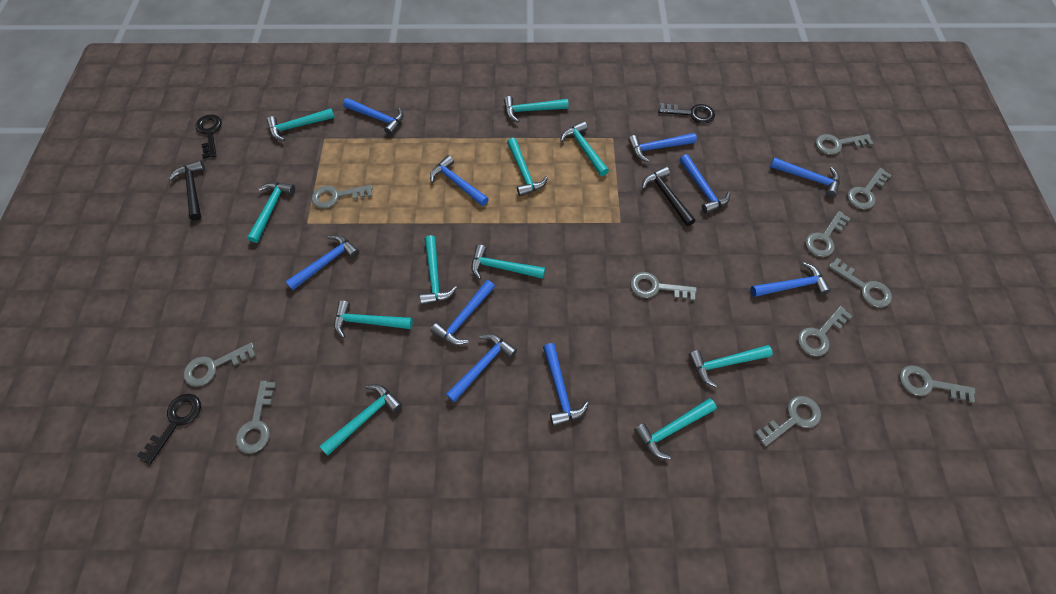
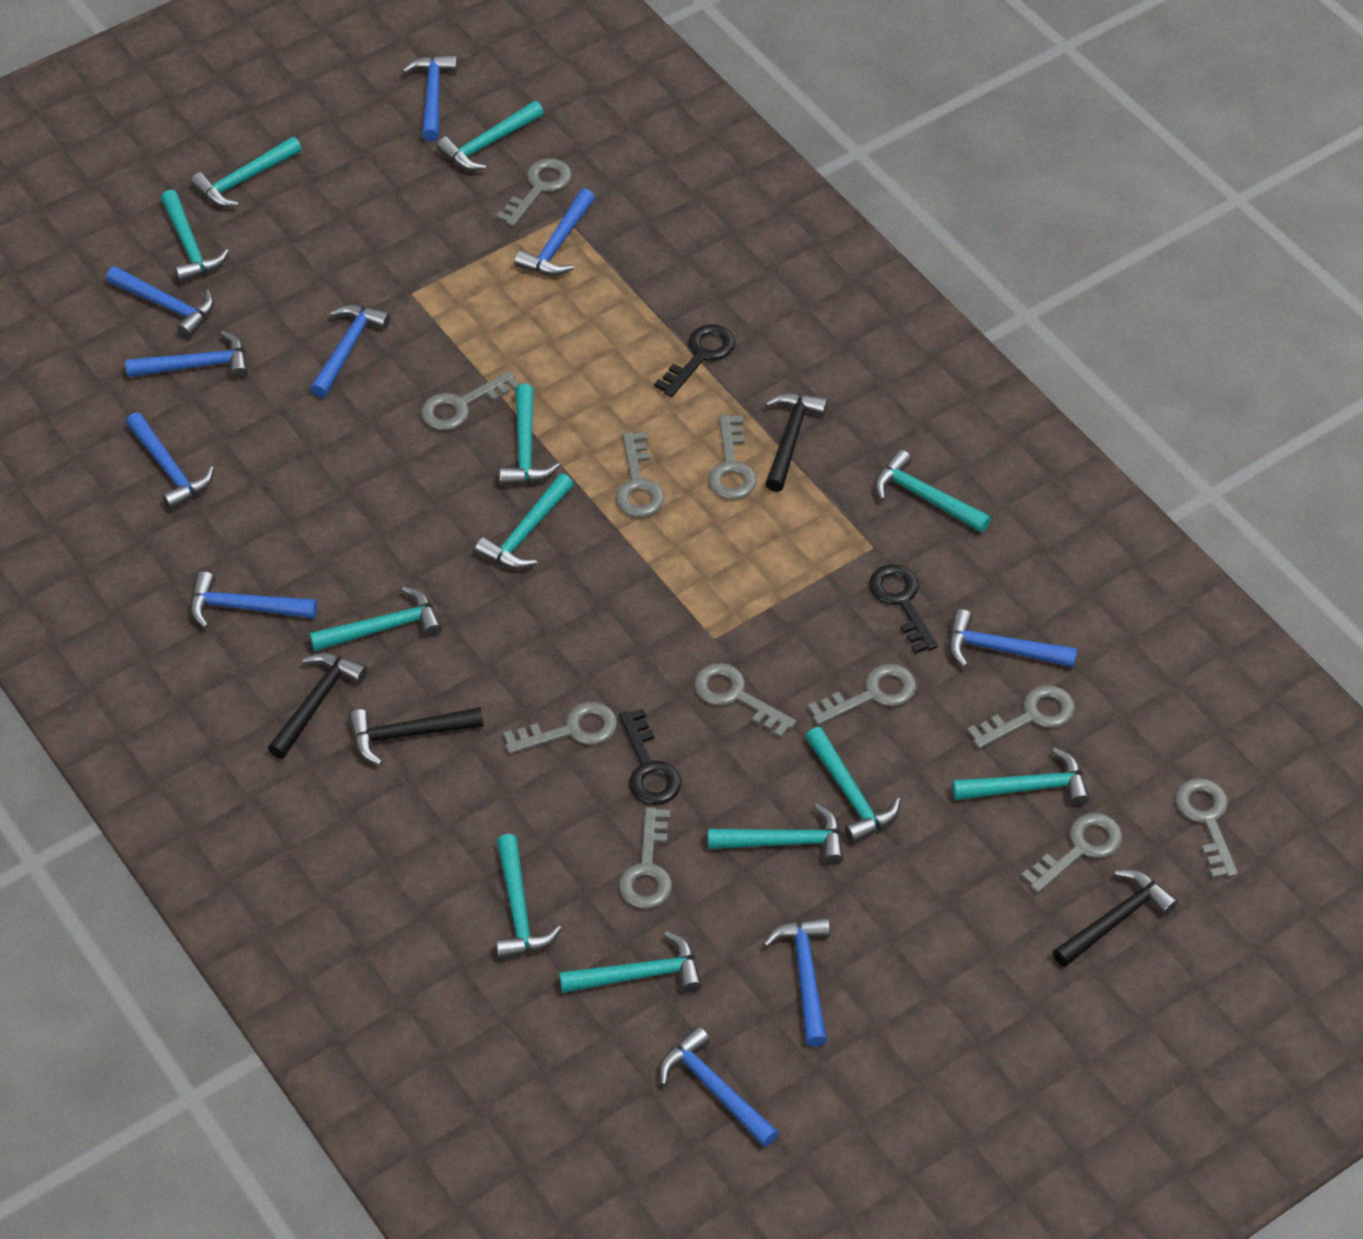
black hammer: 2 -> 4
turquoise hammer: 11 -> 12

